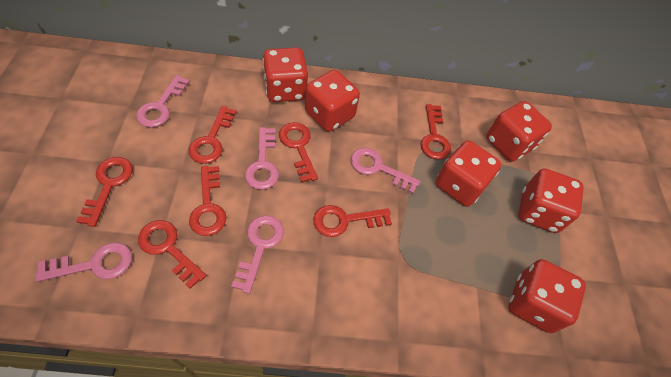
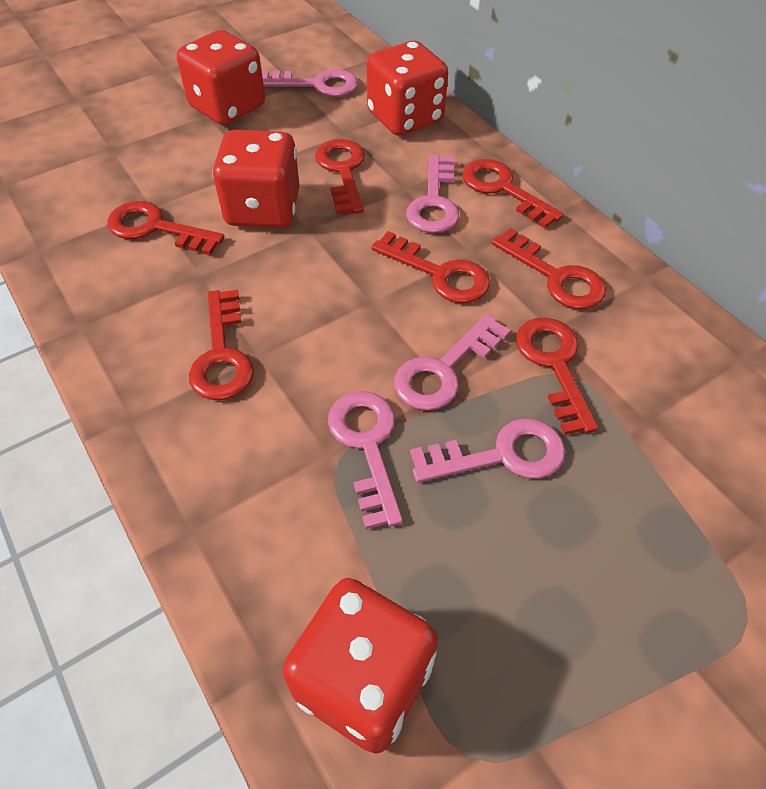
red dice: 6 -> 4

